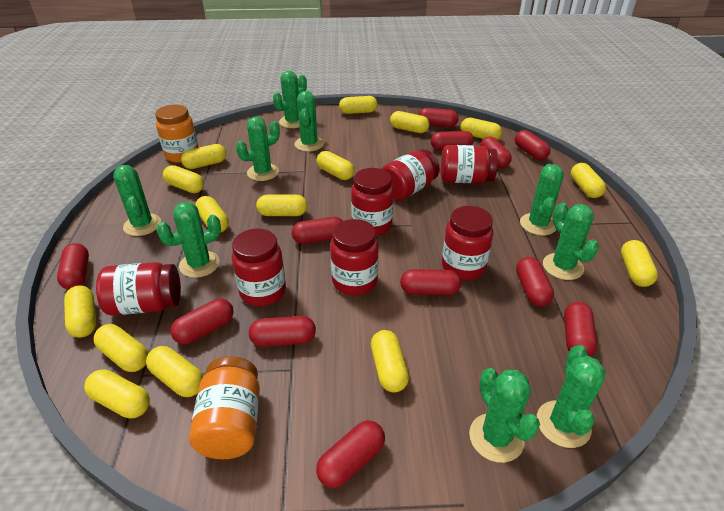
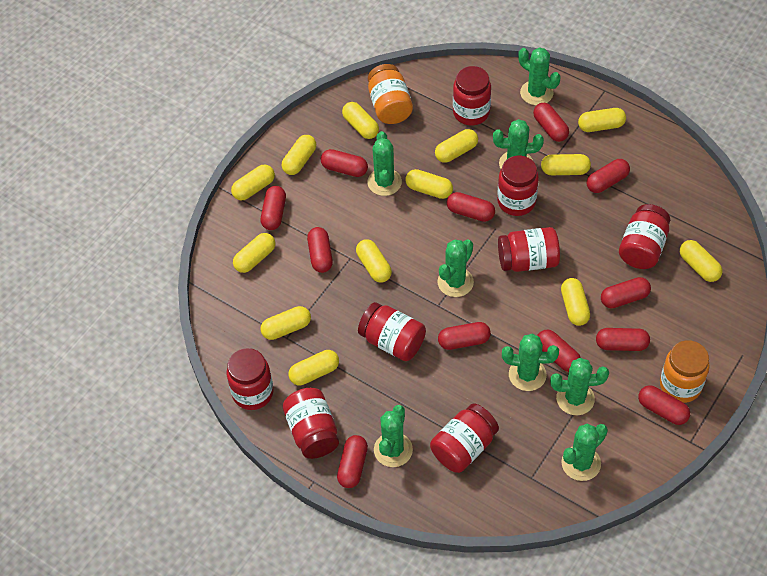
green cactus: 9 -> 8
red jar: 7 -> 8
yellow capsule: 15 -> 13

